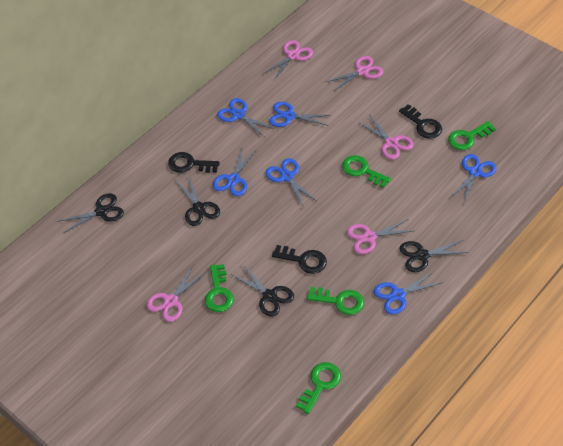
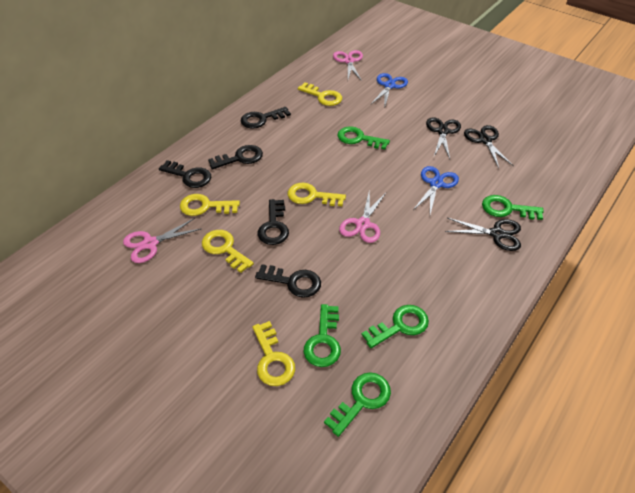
black key: 3 -> 5
black scissors: 4 -> 3
blue scissors: 6 -> 2
pink scissors: 5 -> 3
yellow key: 0 -> 5

